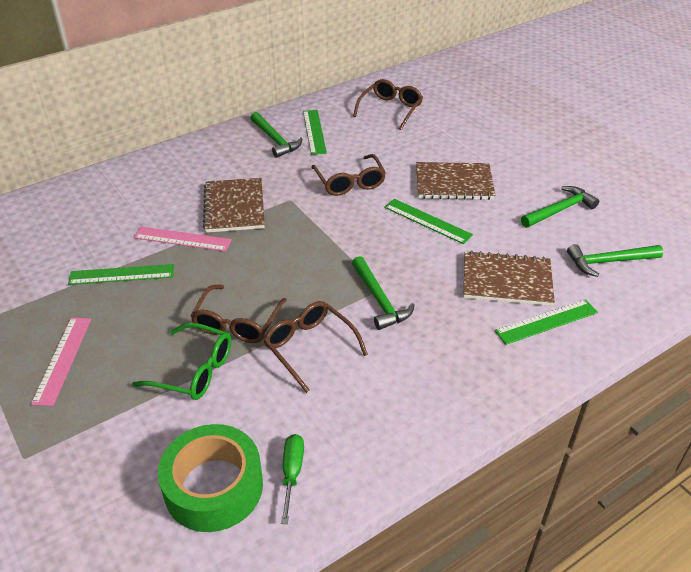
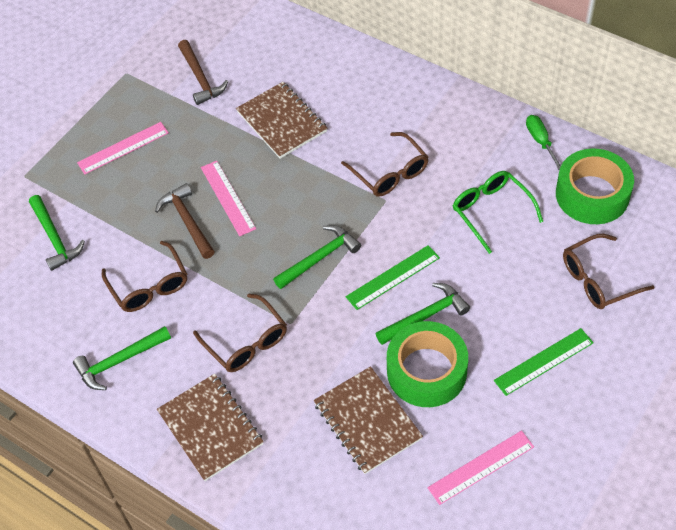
brown hammer: 0 -> 2
green ruler: 4 -> 2
green tape: 1 -> 2
pink ruler: 2 -> 3

